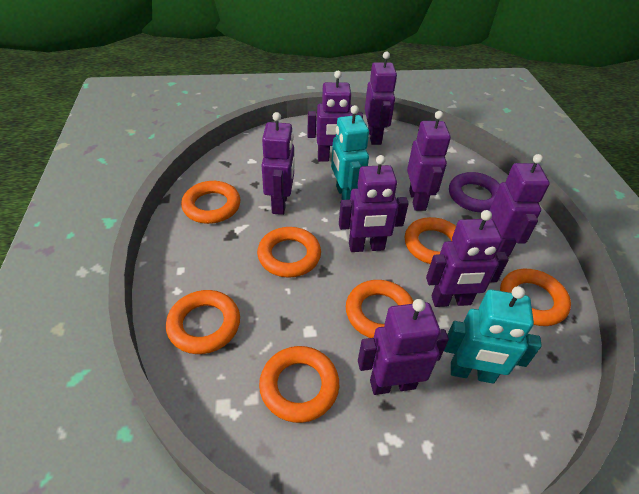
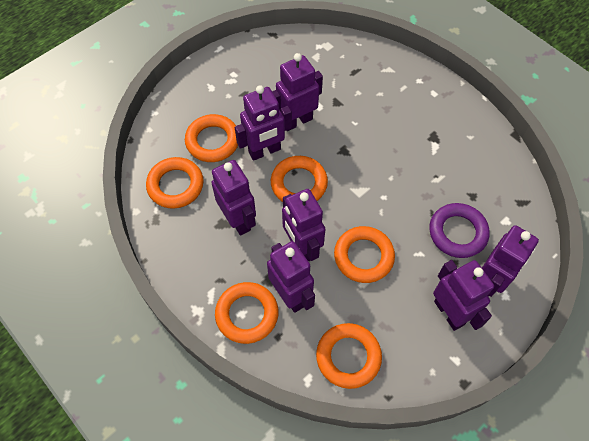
orange ring: 7 -> 6
purple robot: 8 -> 7
turquoise robot: 2 -> 0

